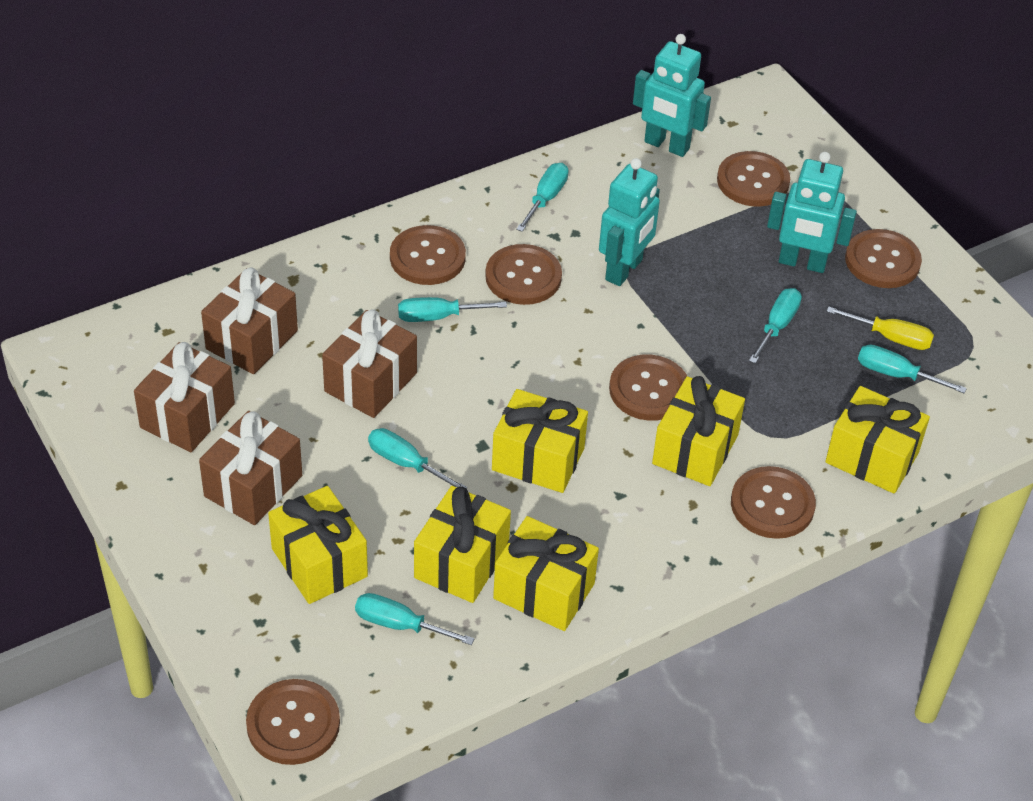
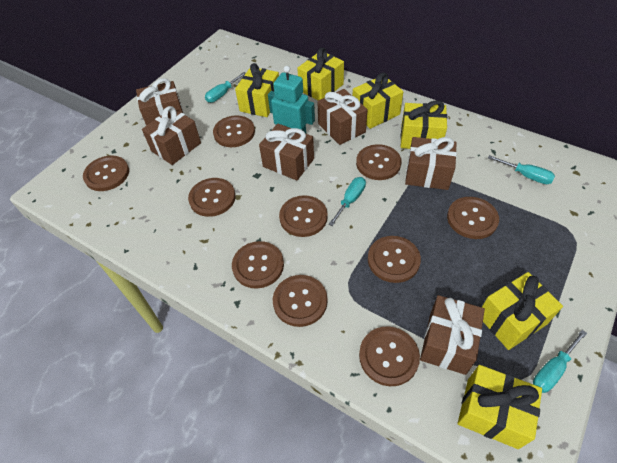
brown button: 7 -> 10
brown gift: 4 -> 6
turquoise robot: 3 -> 1
turquoise screwdriver: 6 -> 4
yellow screwdriver: 1 -> 0

